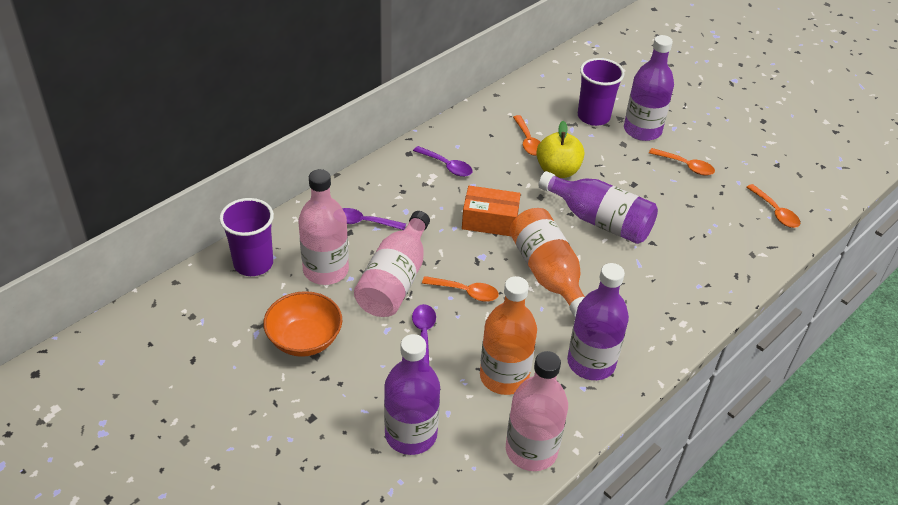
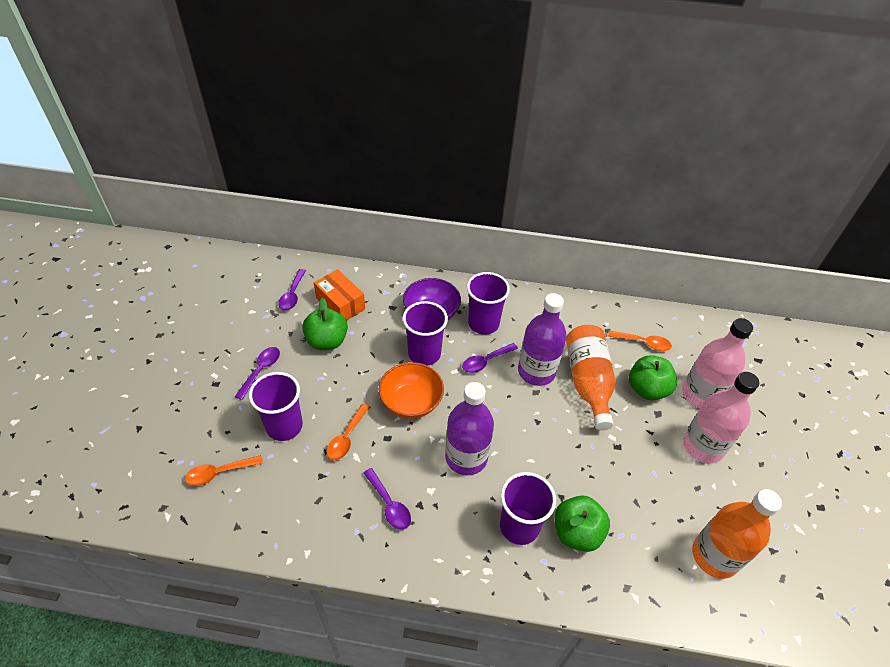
green apple: 0 -> 3
orange spoon: 4 -> 3
pink bottle: 3 -> 2
purple bottle: 4 -> 2
purple bowl: 0 -> 1
purple cup: 2 -> 4
purple spoon: 3 -> 4
yellow apple: 1 -> 0

